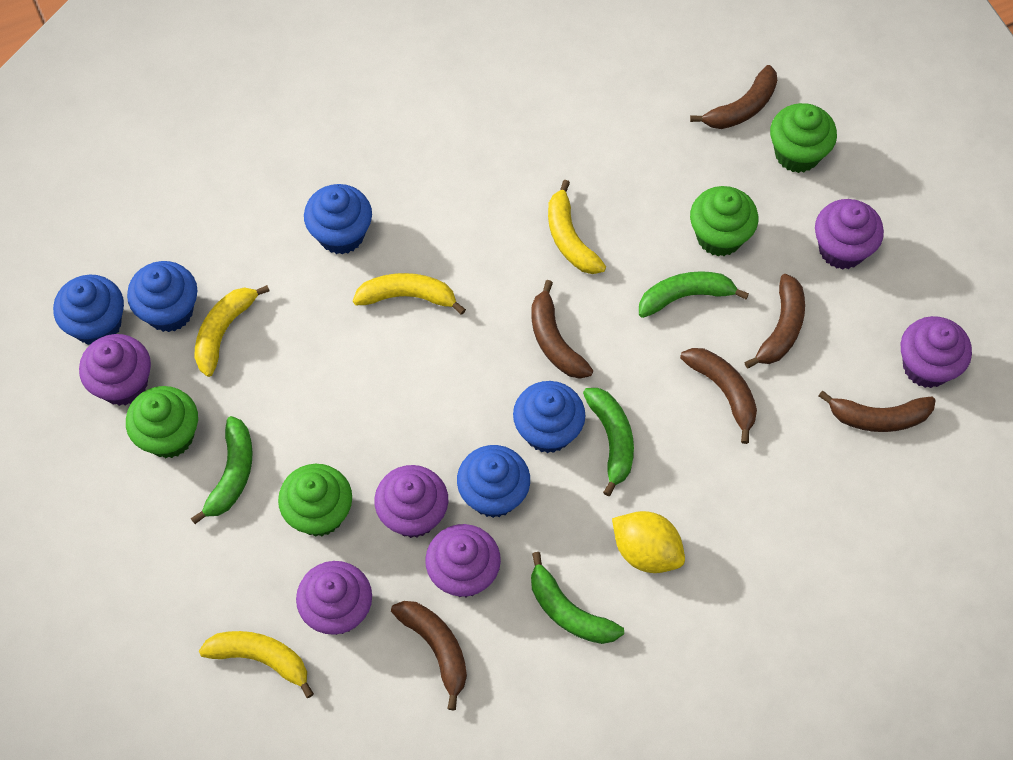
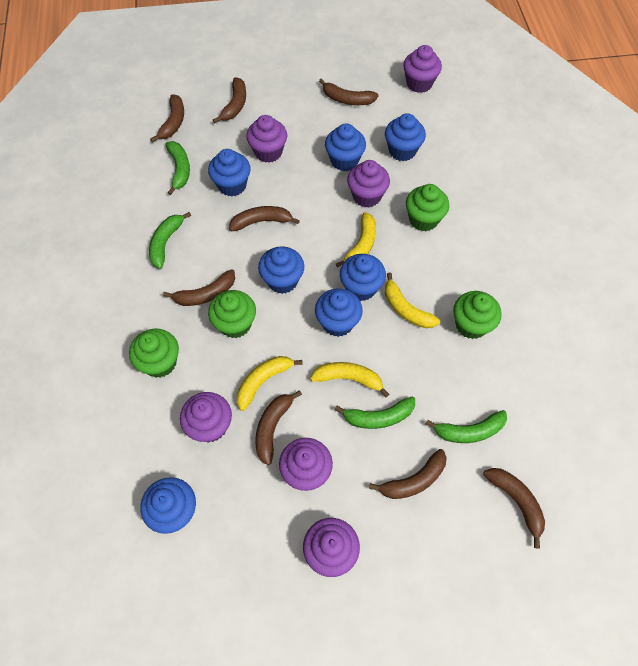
blue cupcake: 5 -> 7
brown banana: 6 -> 8
yellow lemon: 1 -> 0

